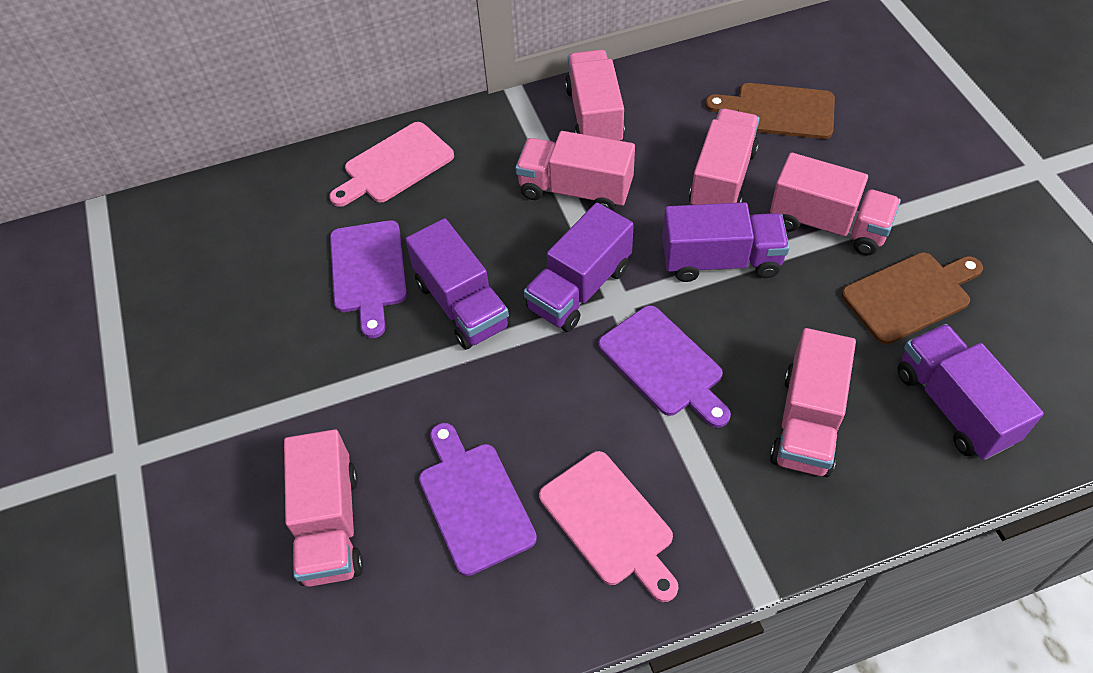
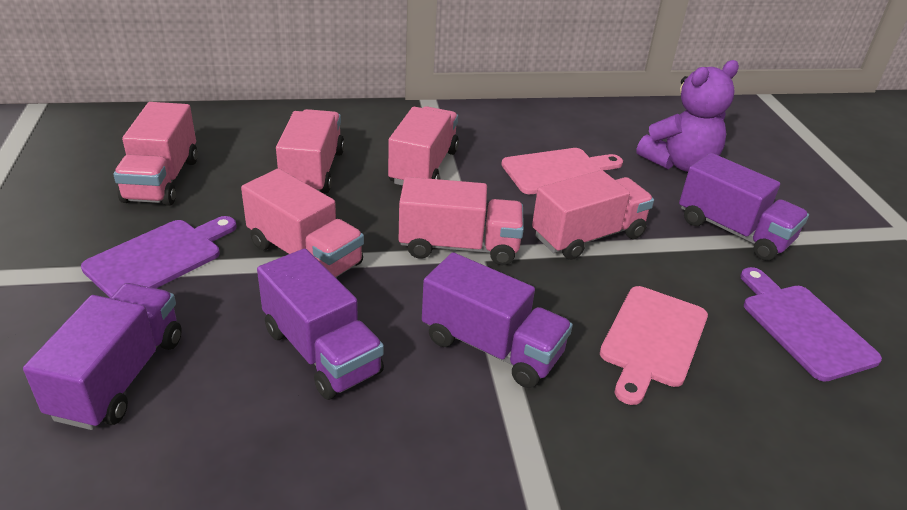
brown cutting board: 2 -> 0
purple cutting board: 3 -> 2
purple teddy bear: 0 -> 1

